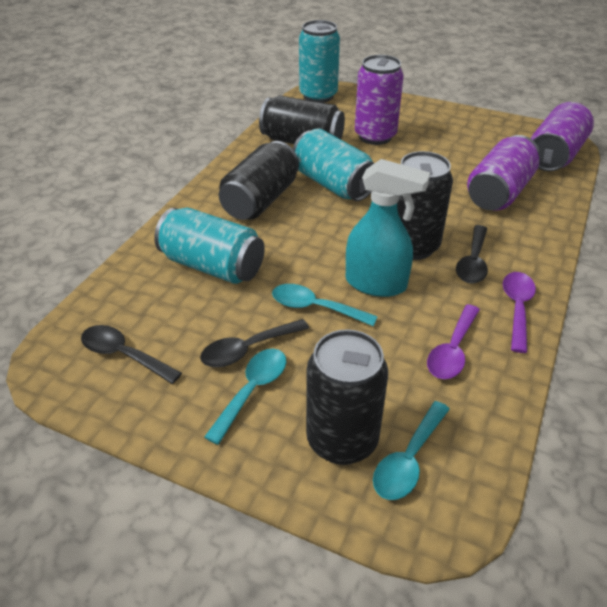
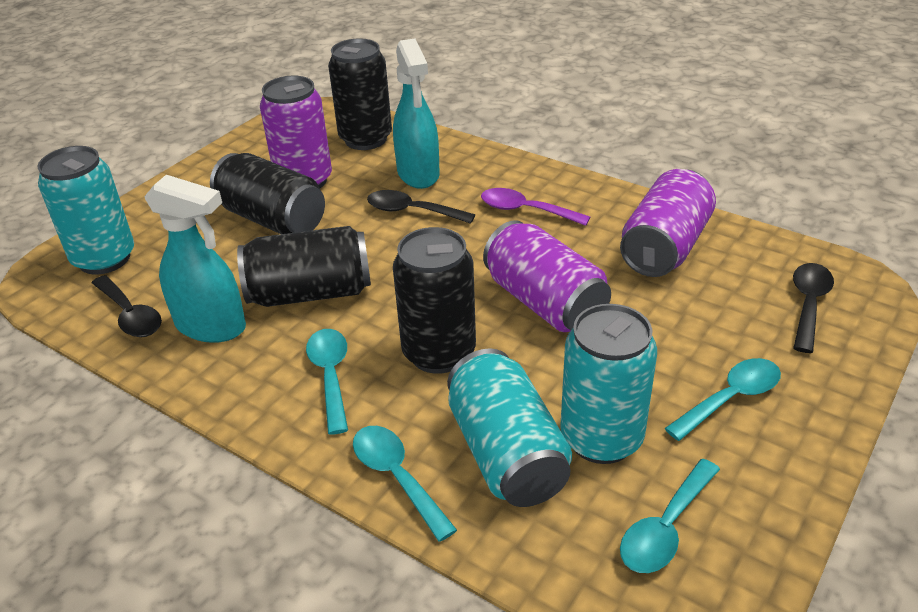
purple spoon: 2 -> 1
turquoise spoon: 3 -> 4
turquoise spray bottle: 1 -> 2

